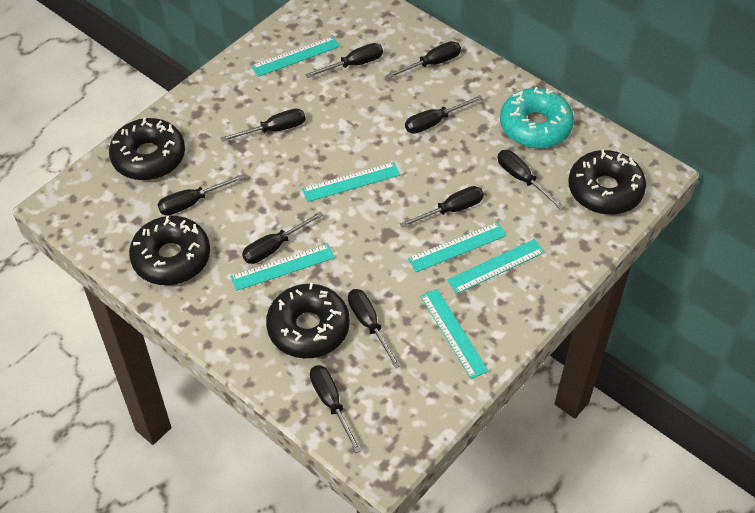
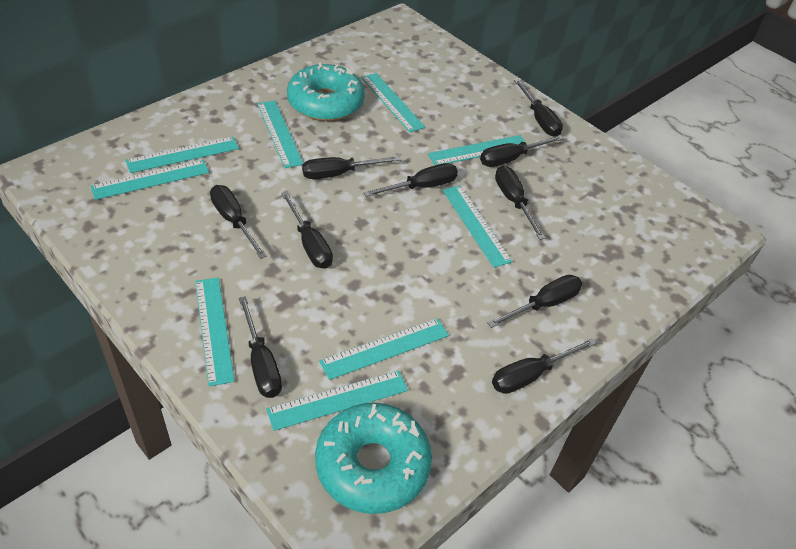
black donut: 4 -> 0
turquoise donut: 1 -> 2
turquoise ruler: 6 -> 9

